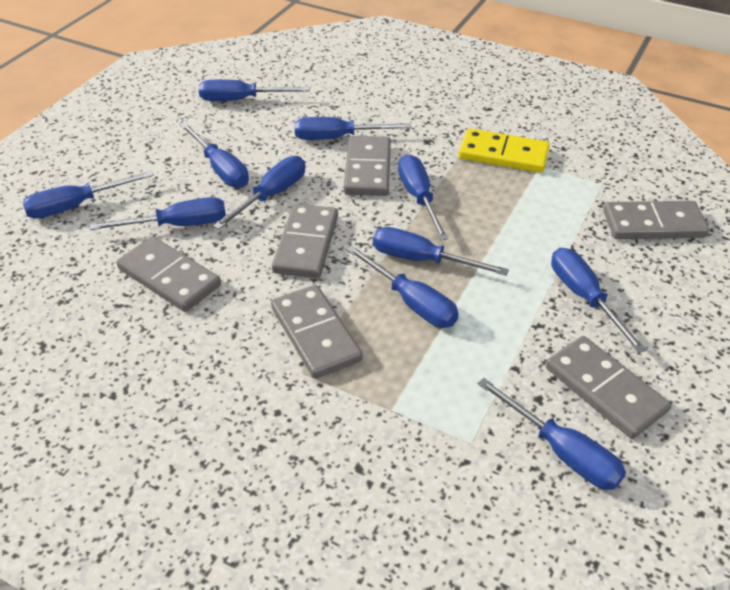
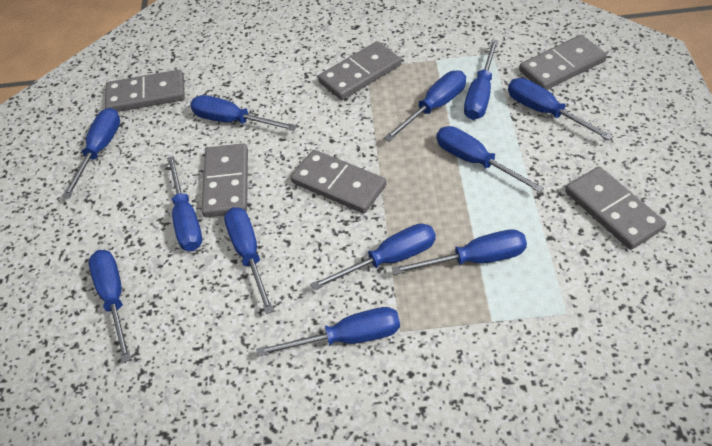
blue screwdriver: 11 -> 12
yellow domino: 1 -> 0

